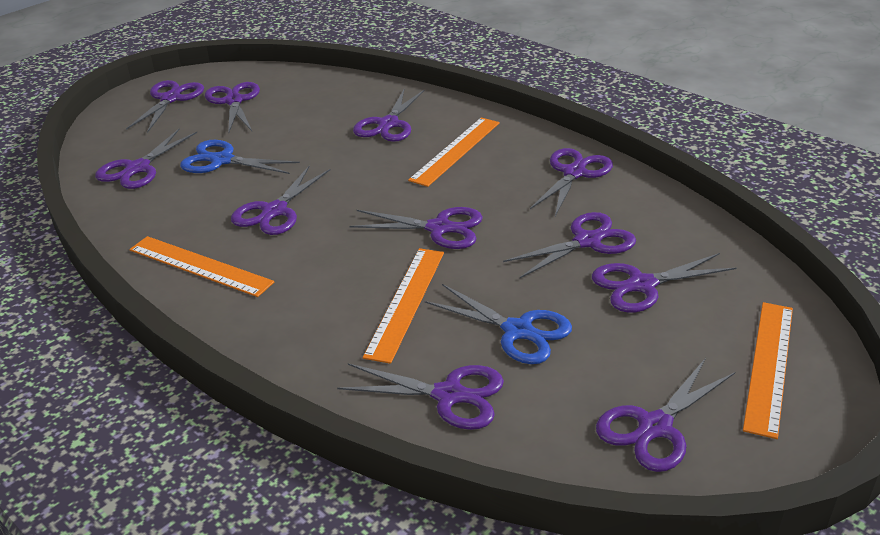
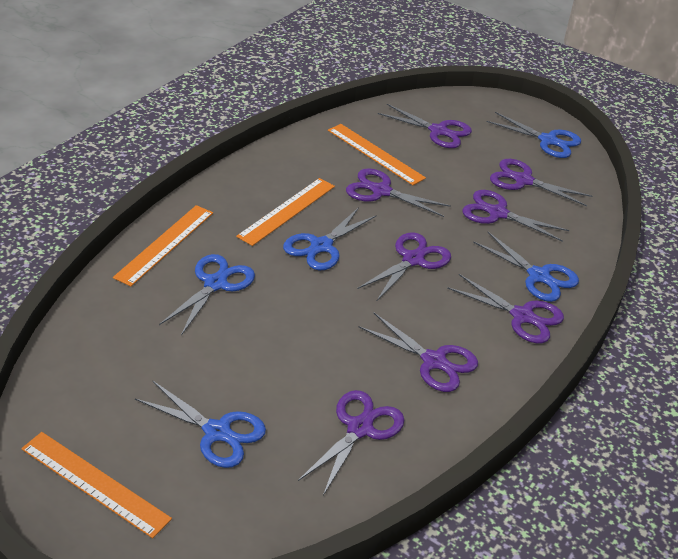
blue scissors: 2 -> 5
purple scissors: 11 -> 8

